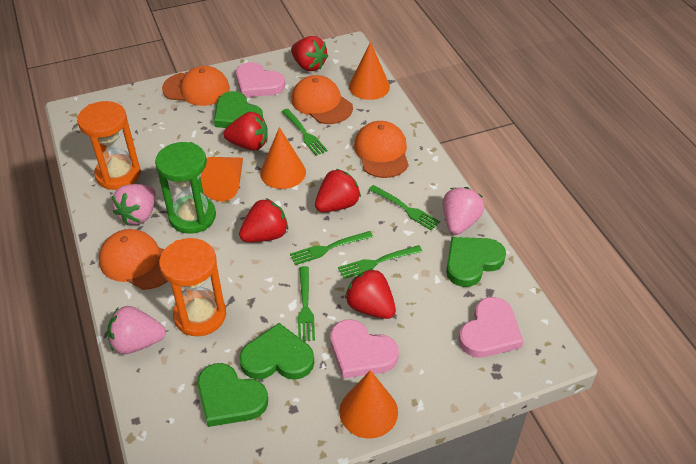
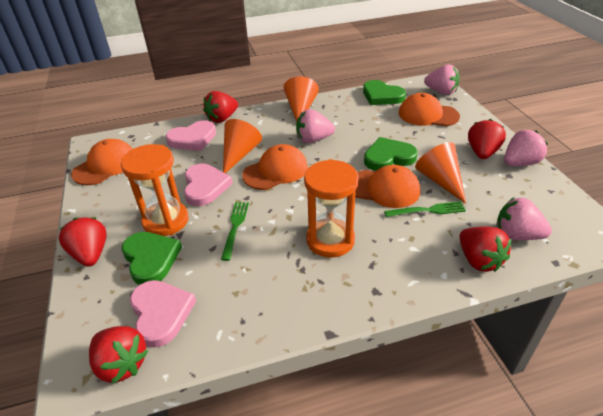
green fork: 5 -> 2
green heart: 4 -> 3
green hourglass: 1 -> 0
orange cone: 4 -> 3
pink strawberry: 3 -> 4

